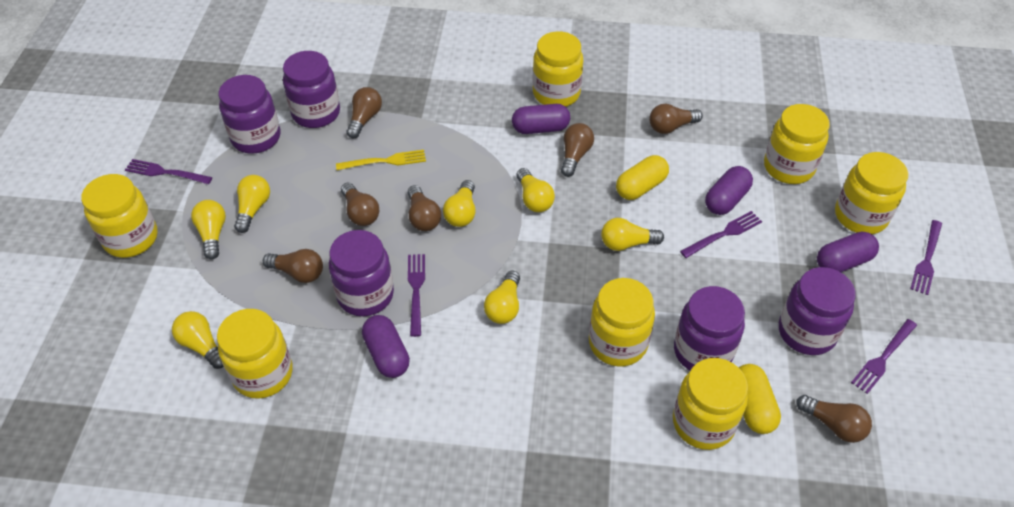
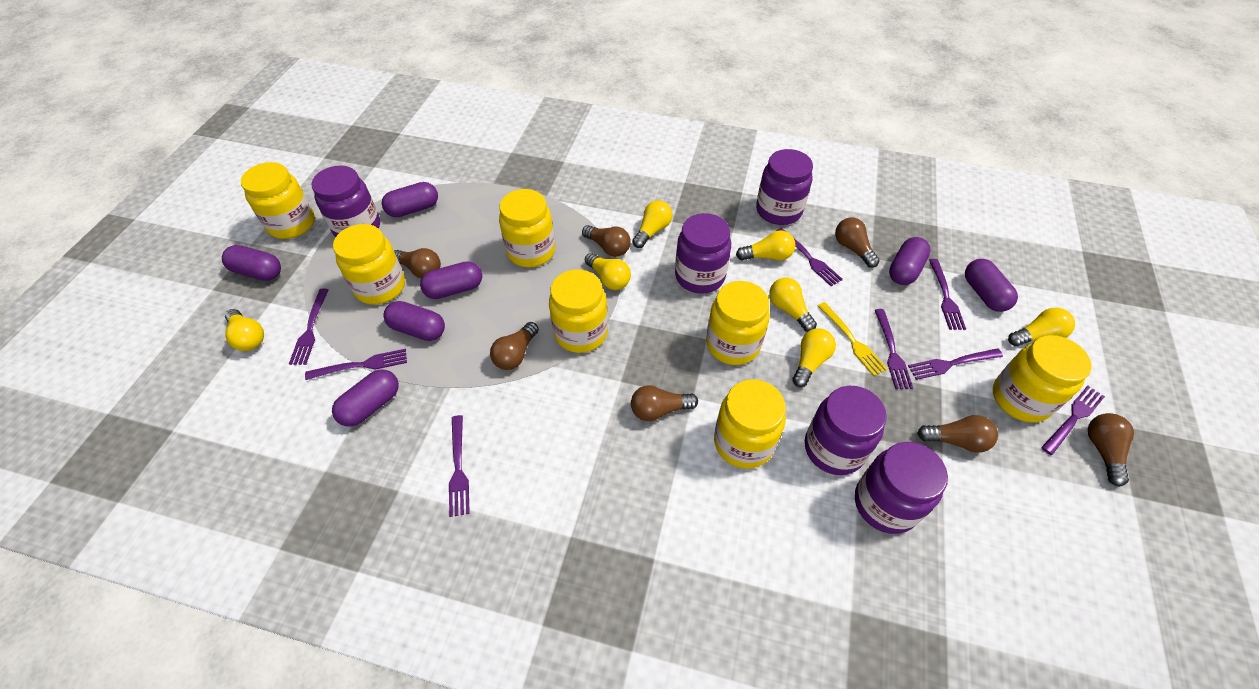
purple capsule: 4 -> 7
purple fork: 5 -> 8
yellow capsule: 2 -> 0

